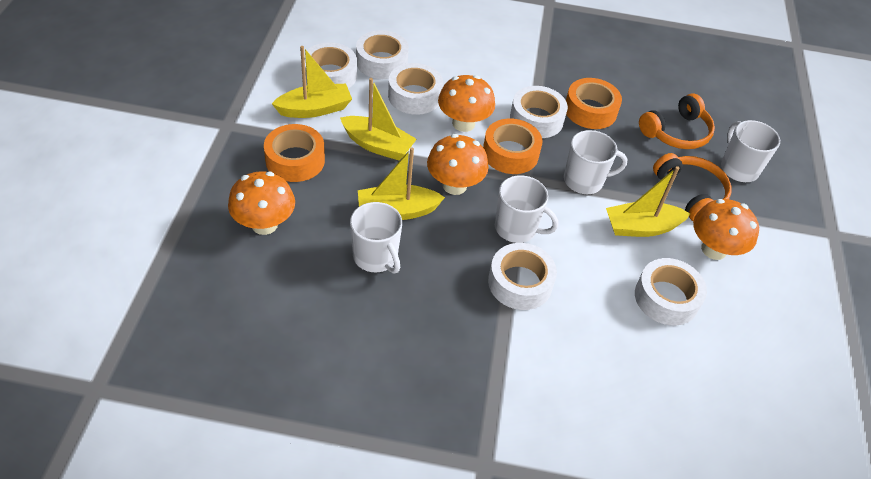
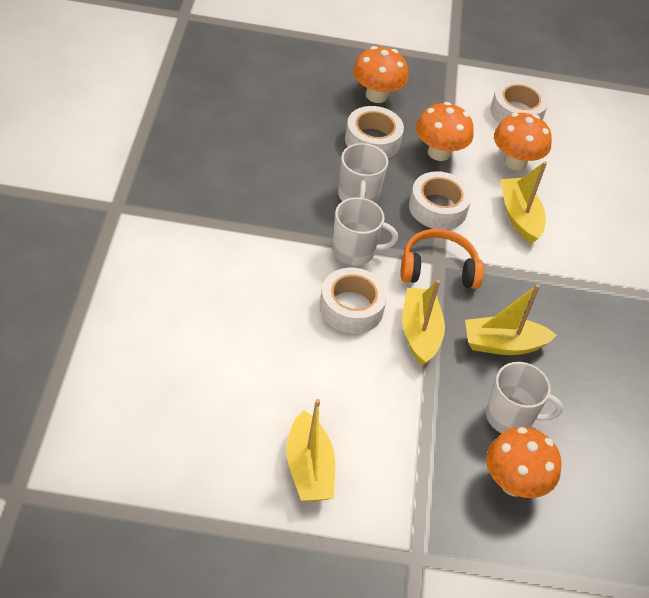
orange headphones: 2 -> 1
orange tape: 3 -> 0
white mug: 4 -> 3
white tape: 6 -> 4

